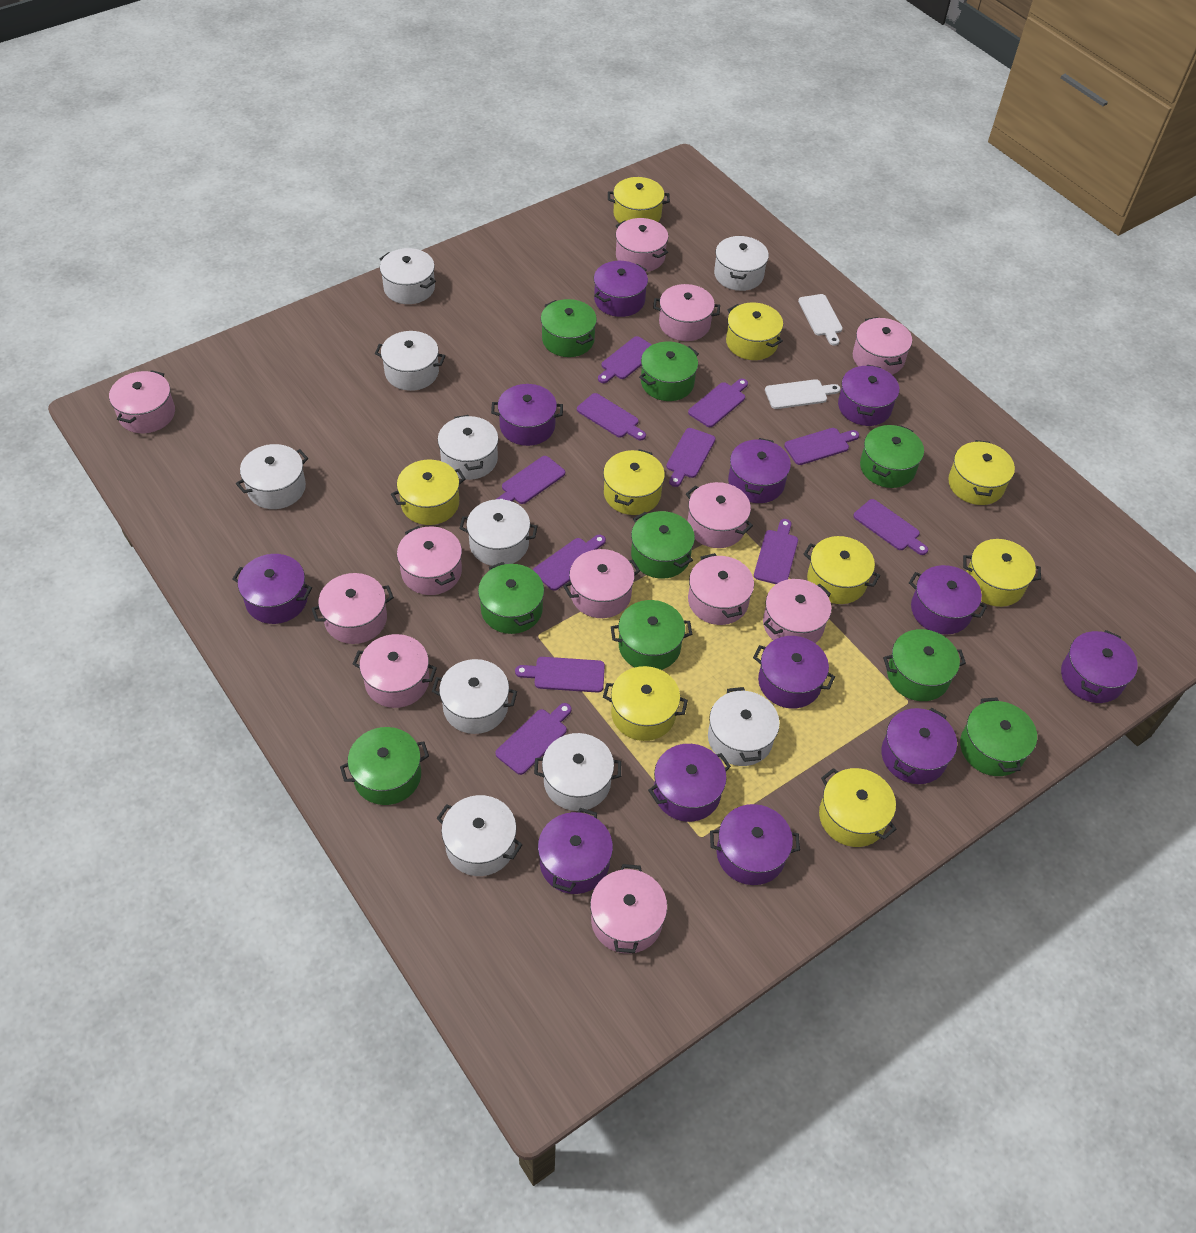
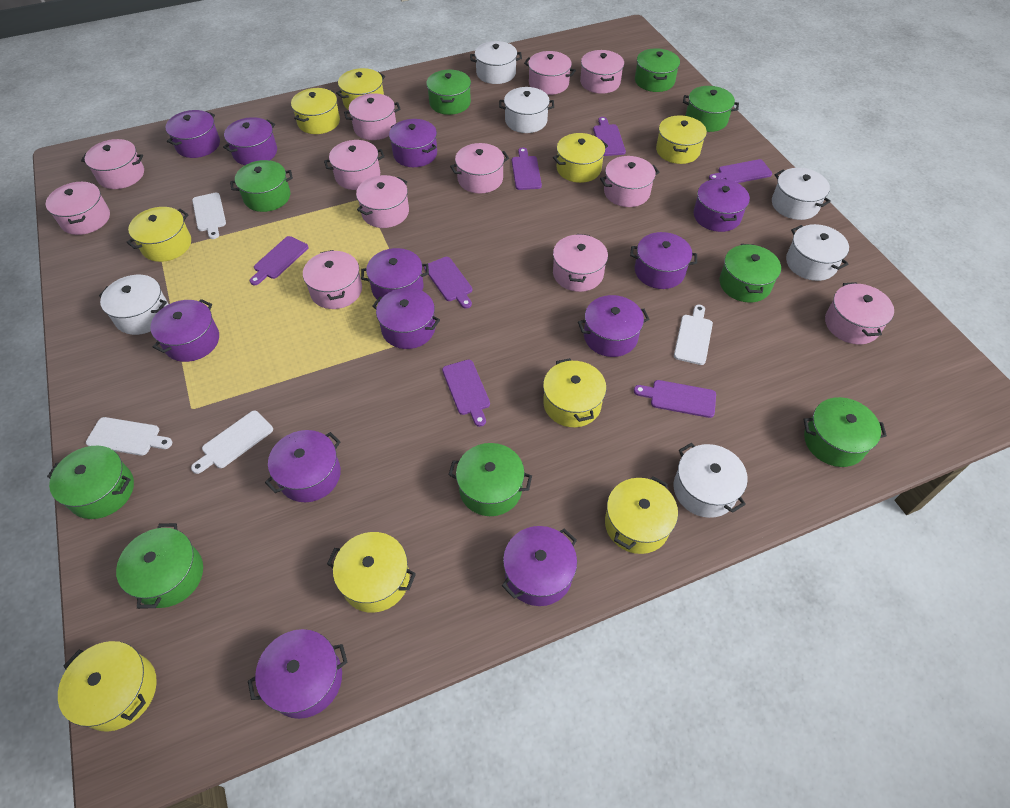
purple cutting board: 11 -> 7
white cutting board: 2 -> 4
white pot: 10 -> 6

